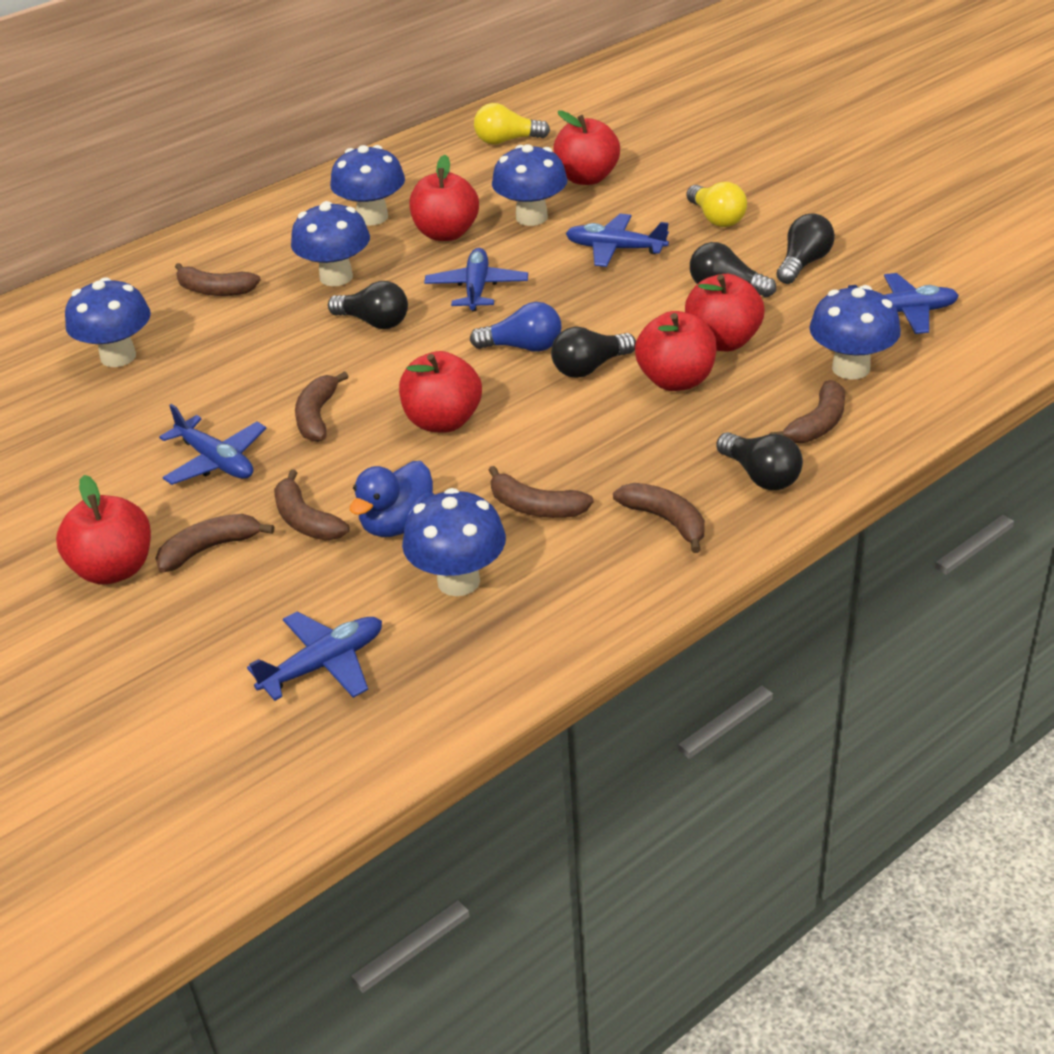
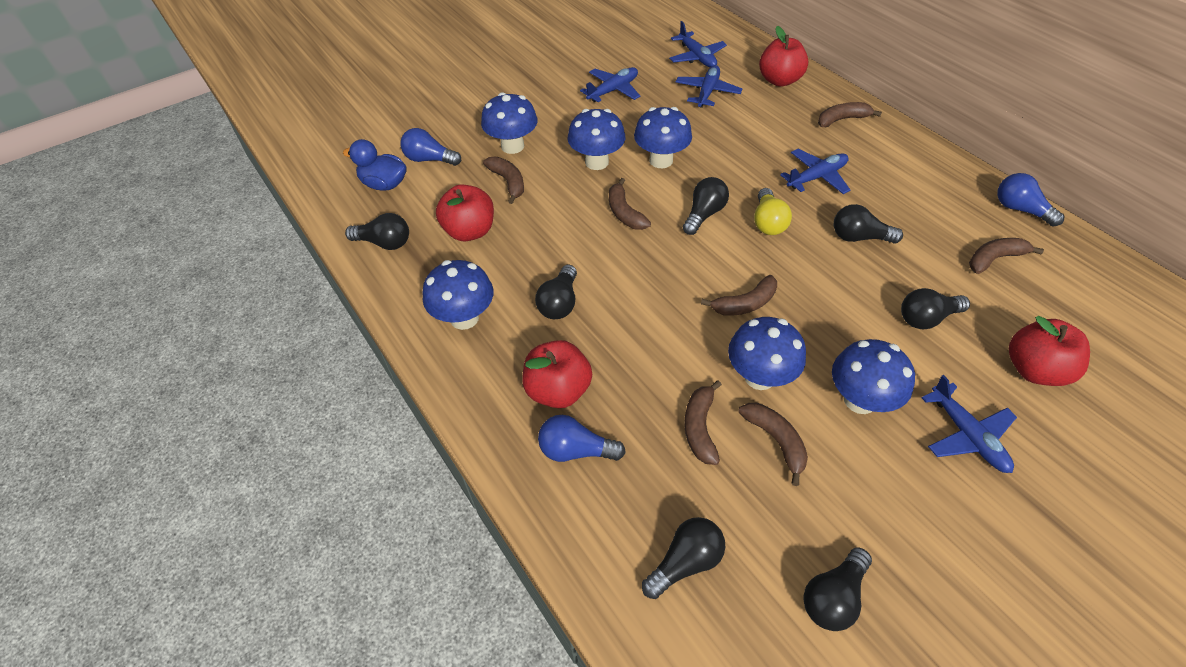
black light bulb: 5 -> 7
blue light bulb: 1 -> 3
red apple: 6 -> 4
yellow light bulb: 2 -> 1

